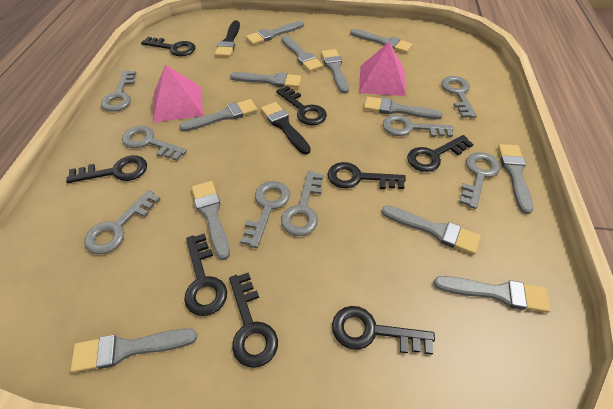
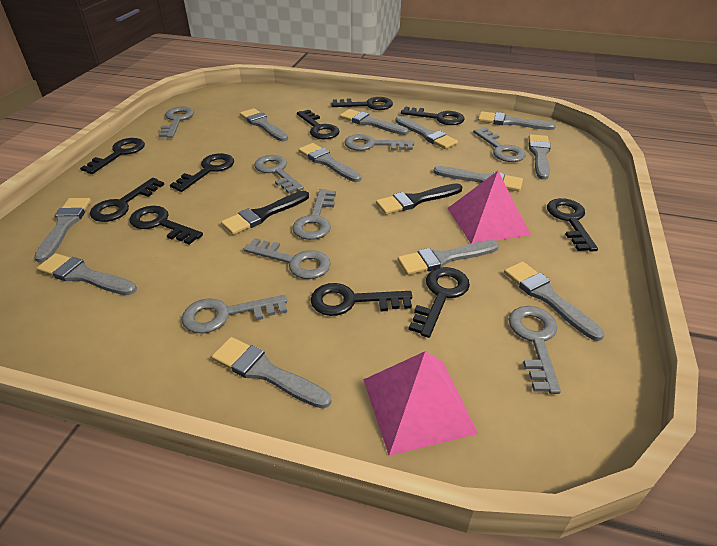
black key: 8 -> 10

